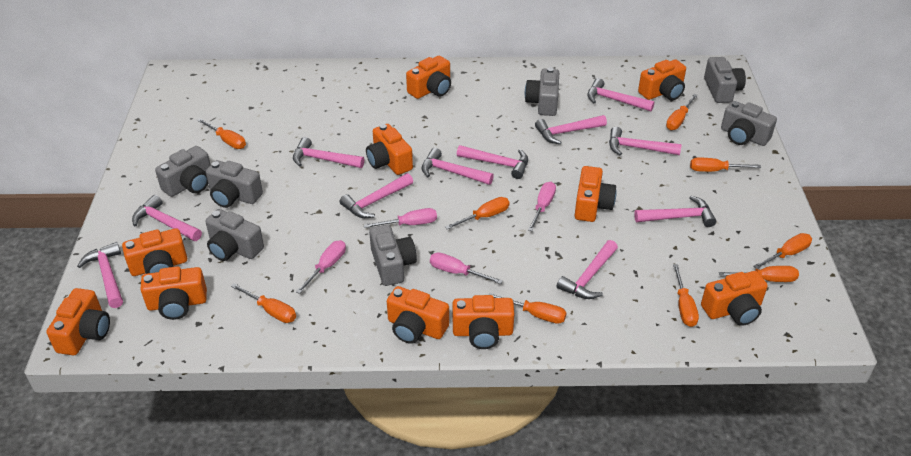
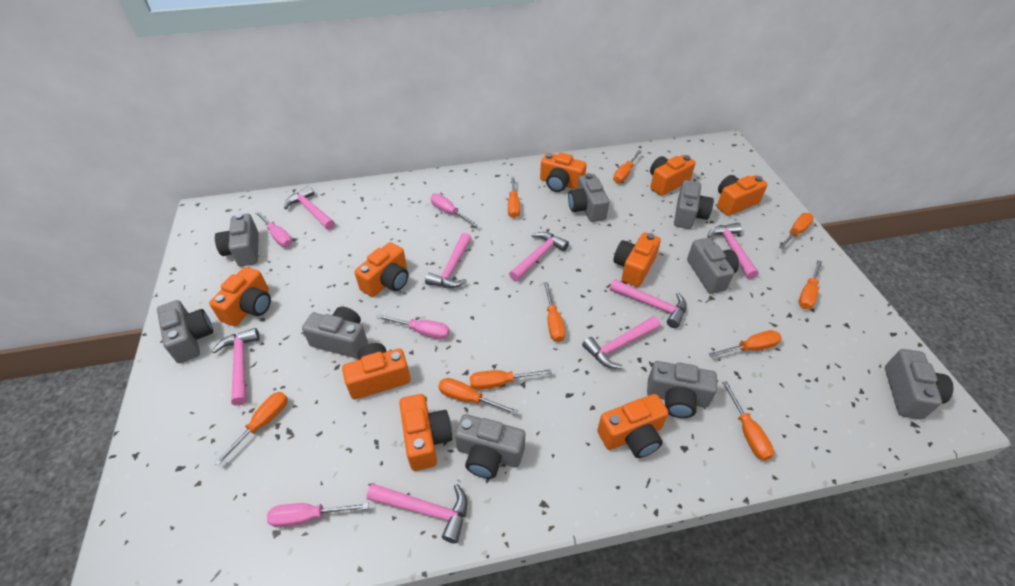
grey camera: 7 -> 9
orange camera: 10 -> 9
orange screwdriver: 9 -> 10
pink hammer: 11 -> 8

